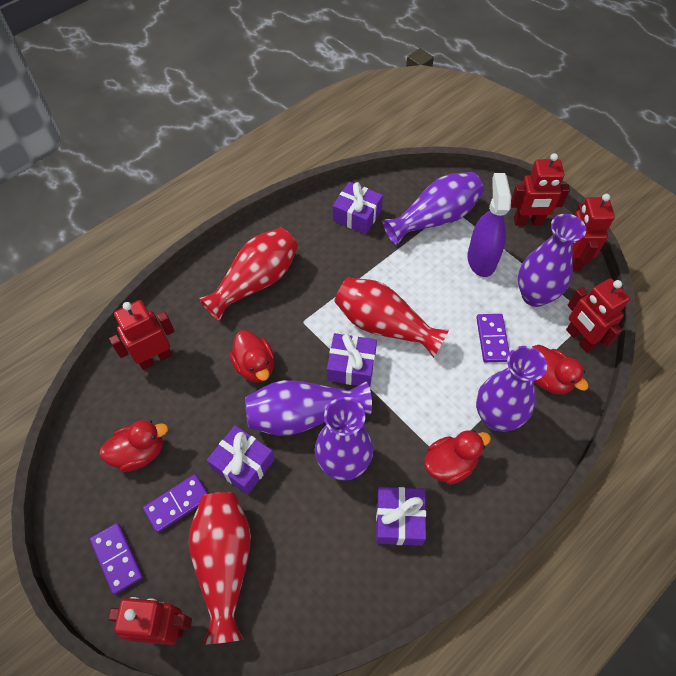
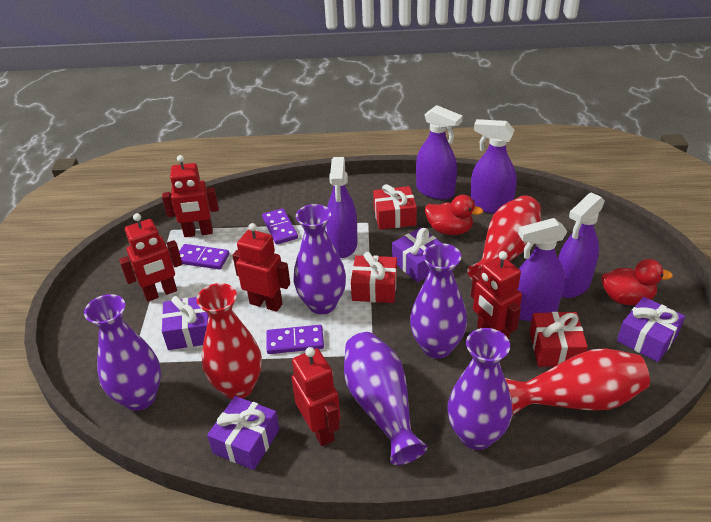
purple spray bottle: 1 -> 5
red duck: 4 -> 2
red gift: 0 -> 3

